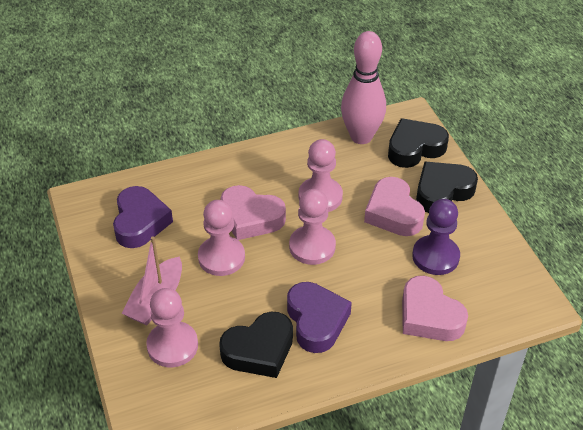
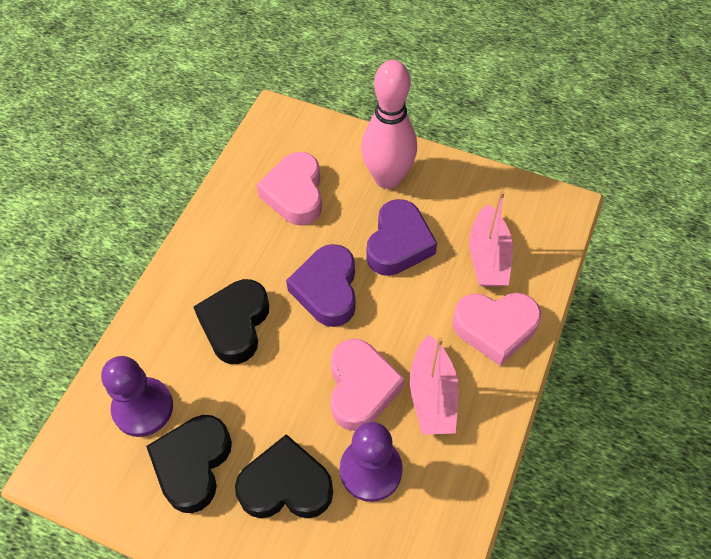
pink boat: 1 -> 2
pink pawn: 4 -> 0
purple pawn: 1 -> 2

